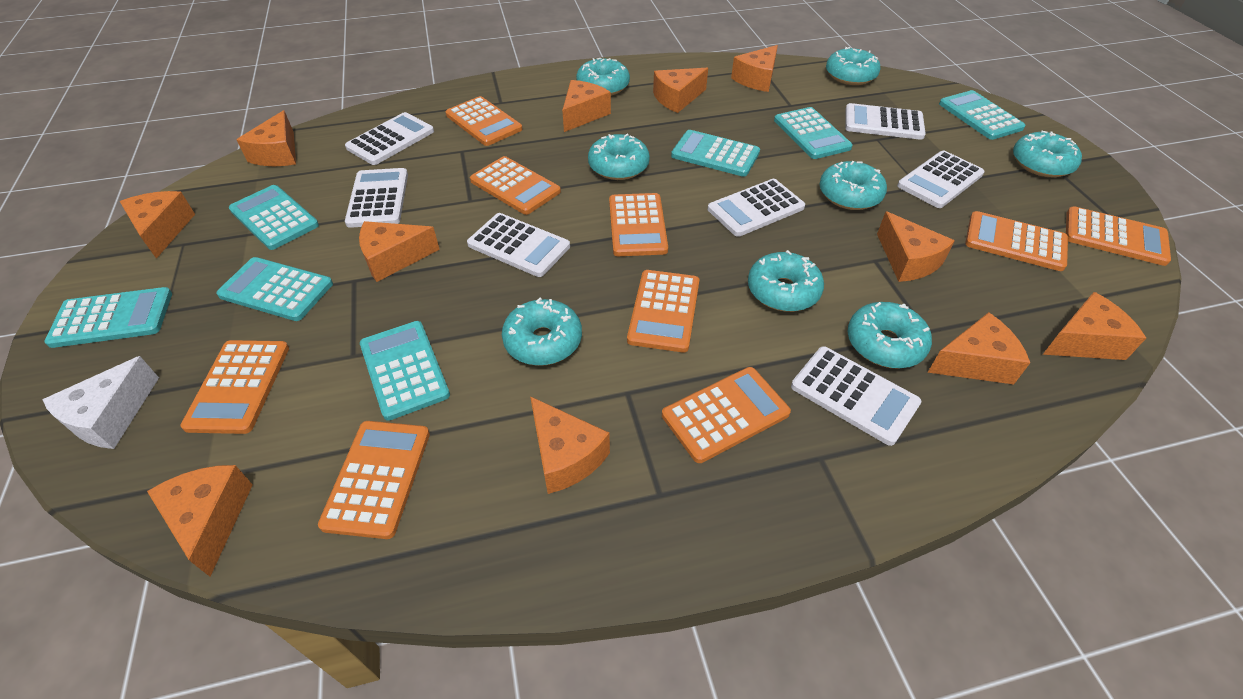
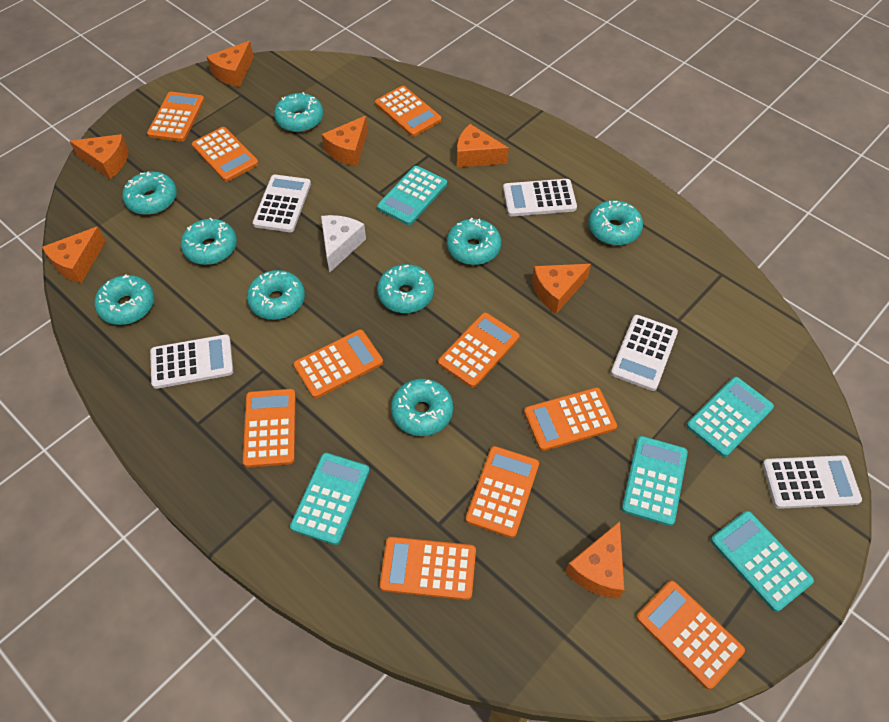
orange calculator: 9 -> 10
orange cheese: 11 -> 7
turquoise calculator: 7 -> 5
turquoise donut: 8 -> 9
white calculator: 7 -> 5

